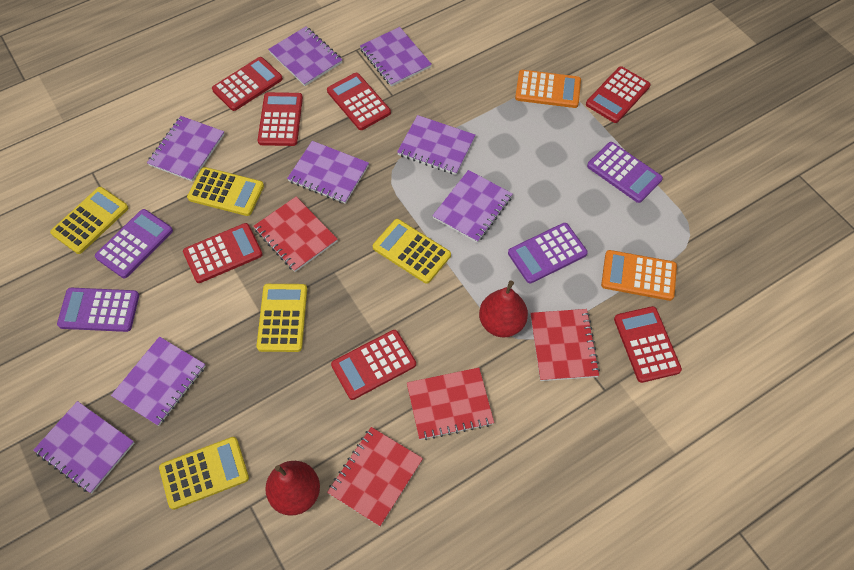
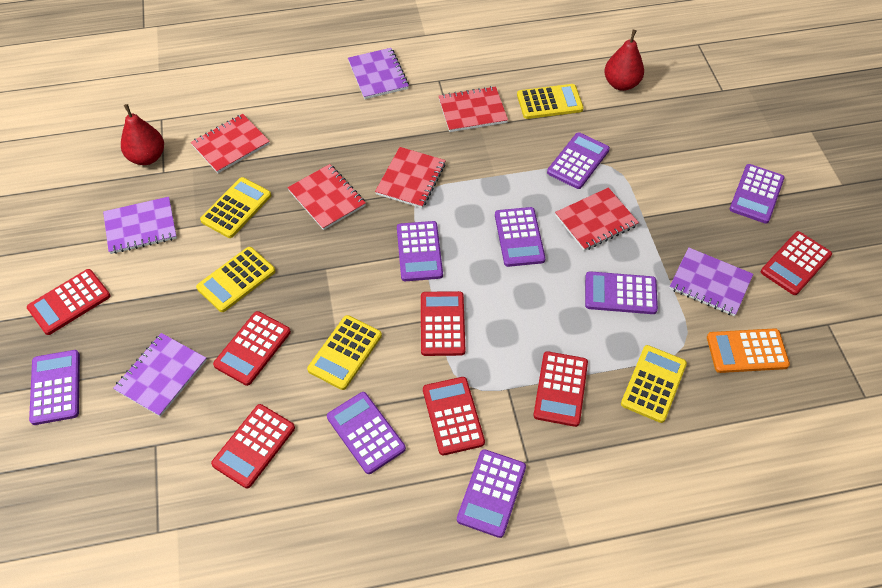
orange calculator: 2 -> 1
purple calculator: 4 -> 8
purple notebook: 8 -> 4
red notebook: 4 -> 5

